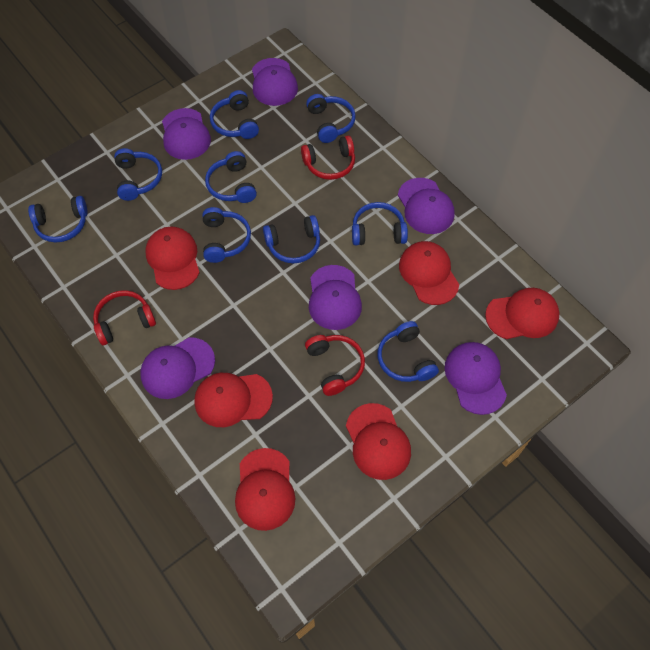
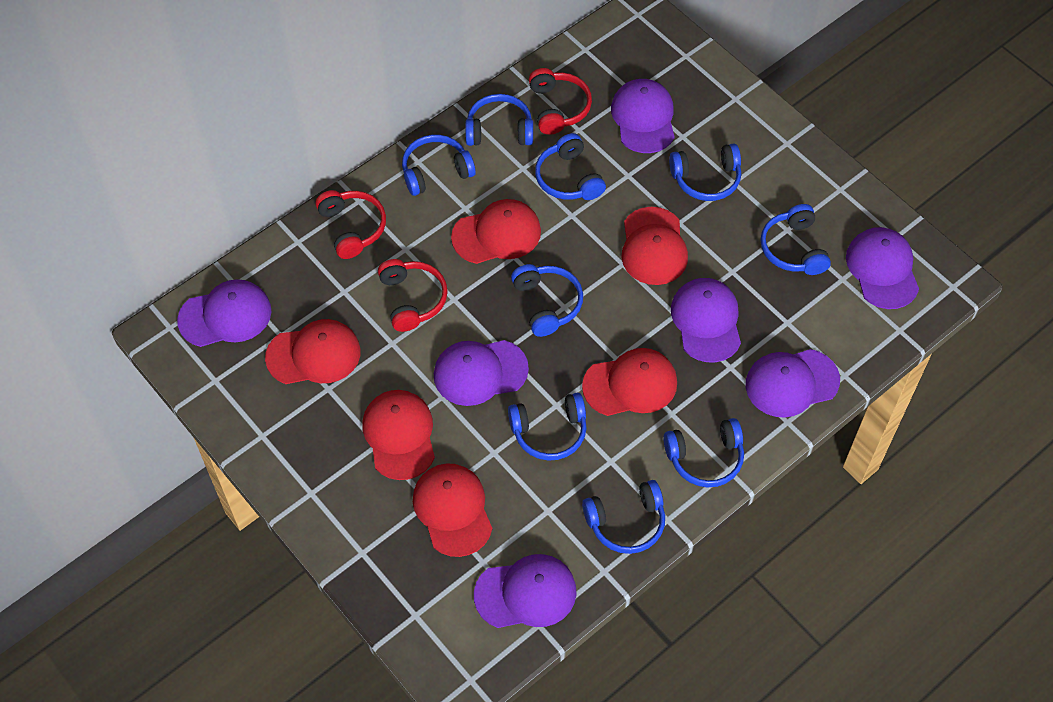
purple cap: 6 -> 7

